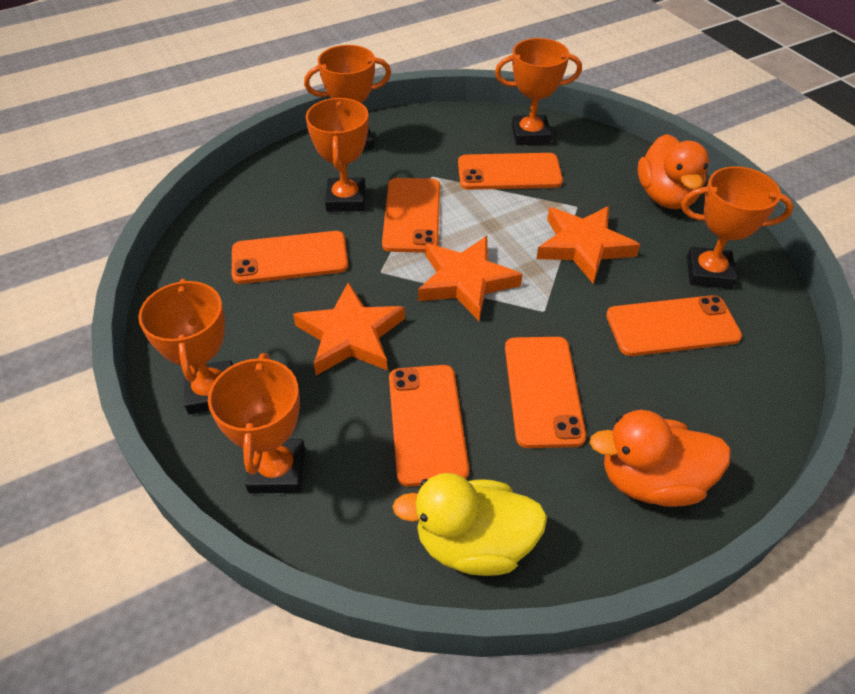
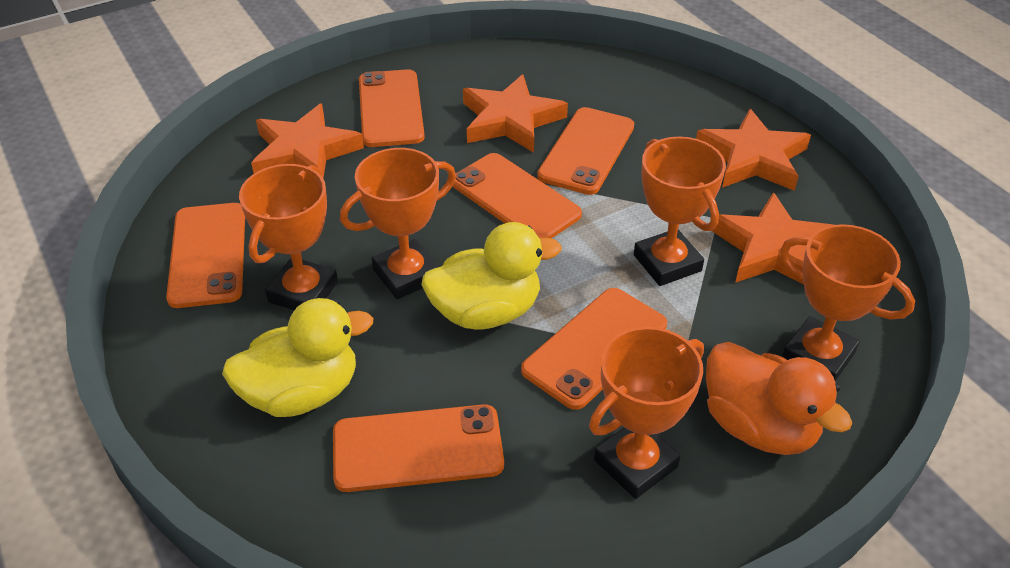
orange duck: 2 -> 1
orange star: 3 -> 4
orange trophy: 6 -> 5
yellow duck: 1 -> 2

